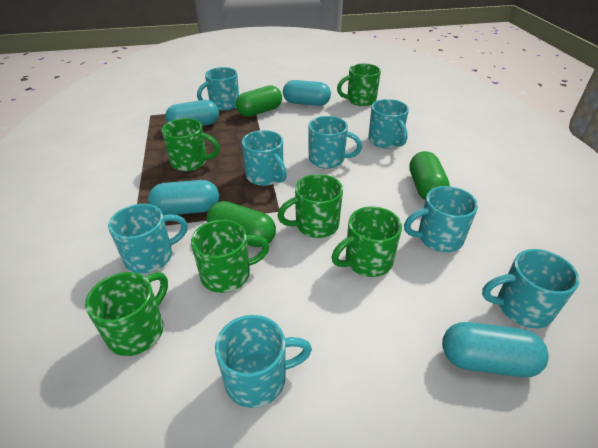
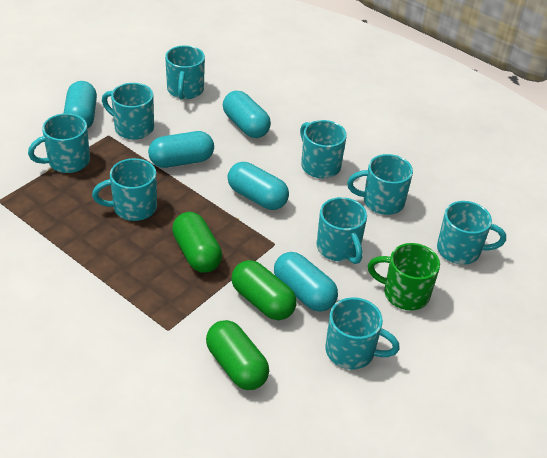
green mug: 6 -> 1
turquoise capsule: 4 -> 5
turquoise mug: 8 -> 9

